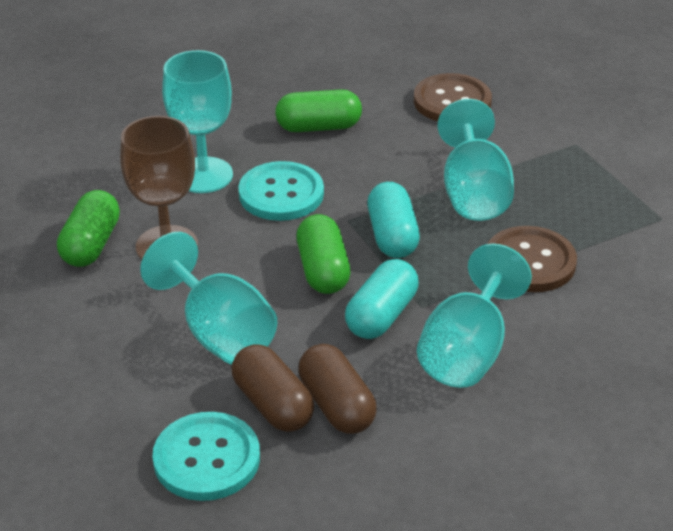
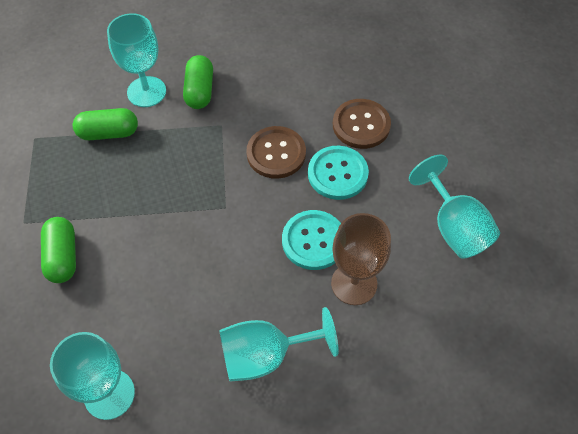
brown capsule: 2 -> 0
turquoise capsule: 2 -> 0

